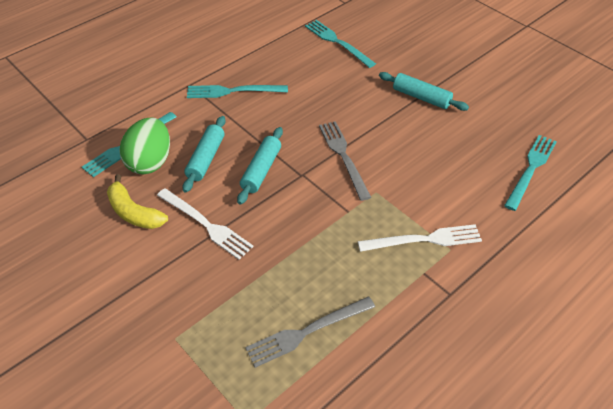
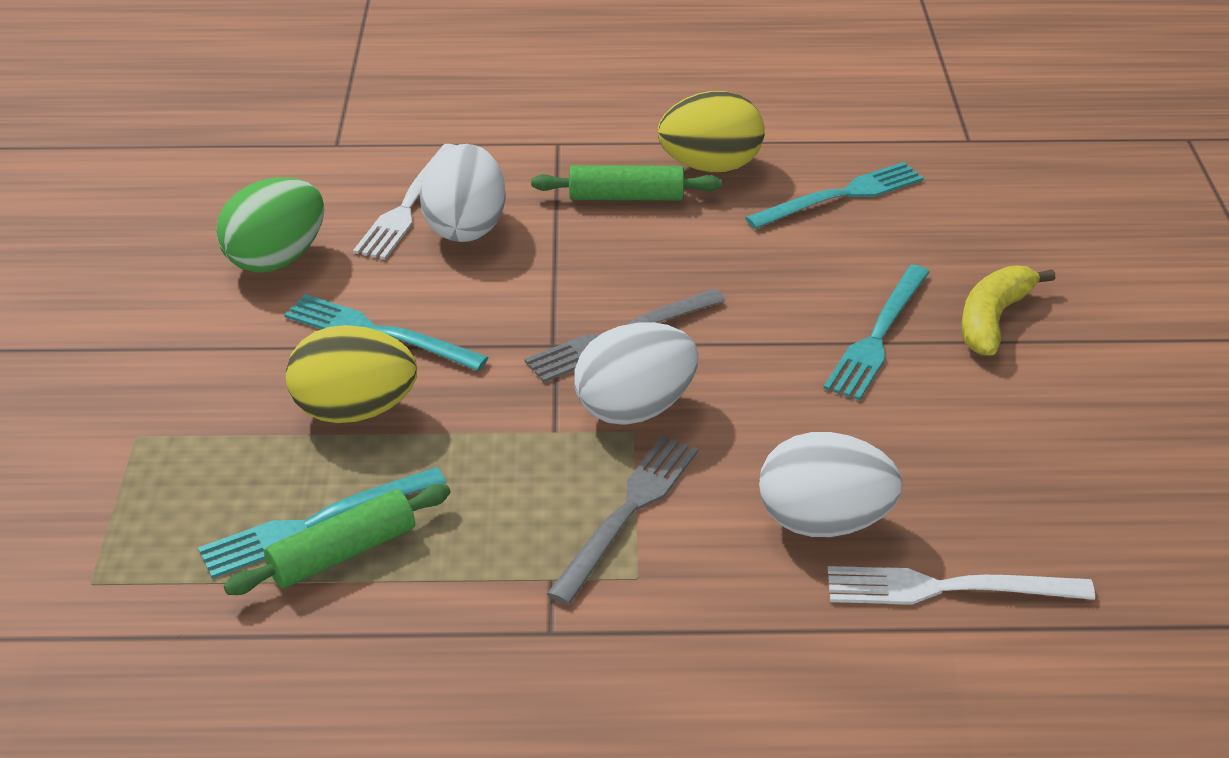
green rolling pin: 0 -> 2
turquoise rolling pin: 3 -> 0
white egg: 0 -> 3
yellow egg: 0 -> 2

